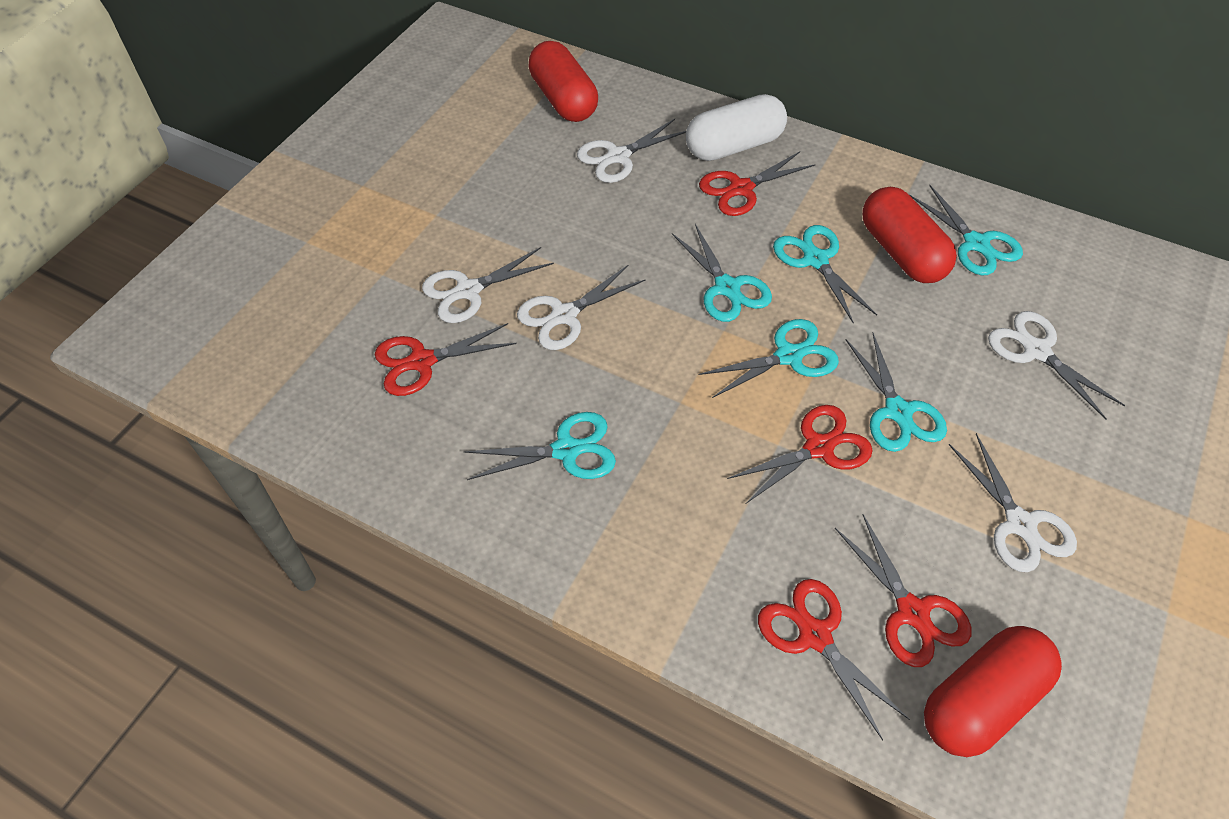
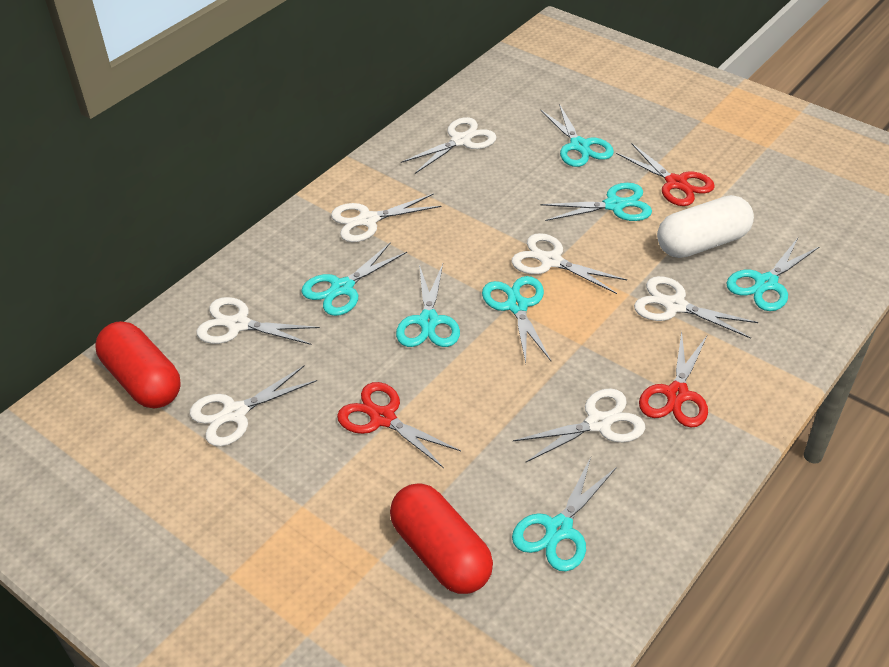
red capsule: 3 -> 2
red scissors: 5 -> 3
turquoise scissors: 6 -> 7
white scissors: 5 -> 7

